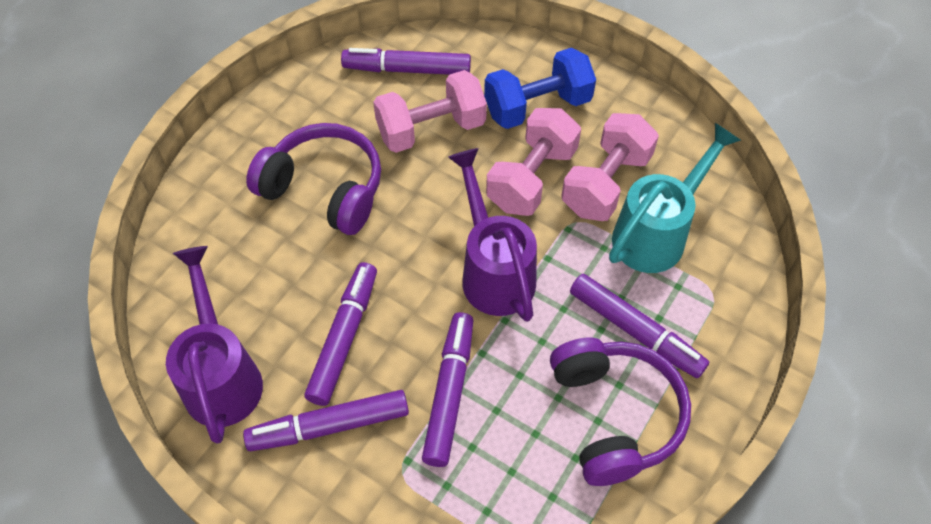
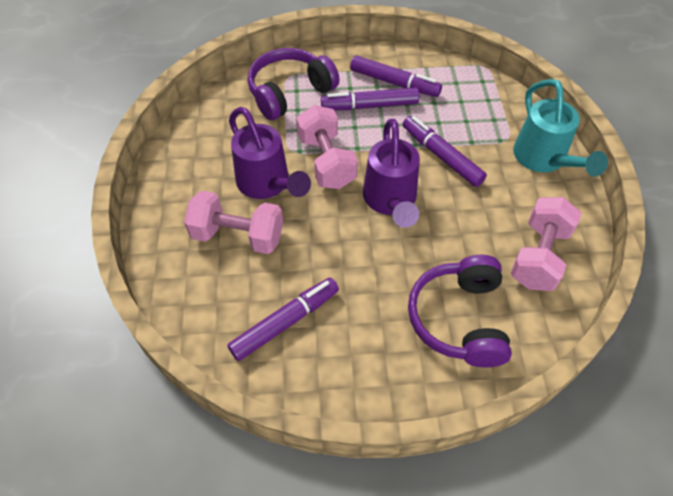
blue dumbbell: 1 -> 0
purple marker: 5 -> 4

